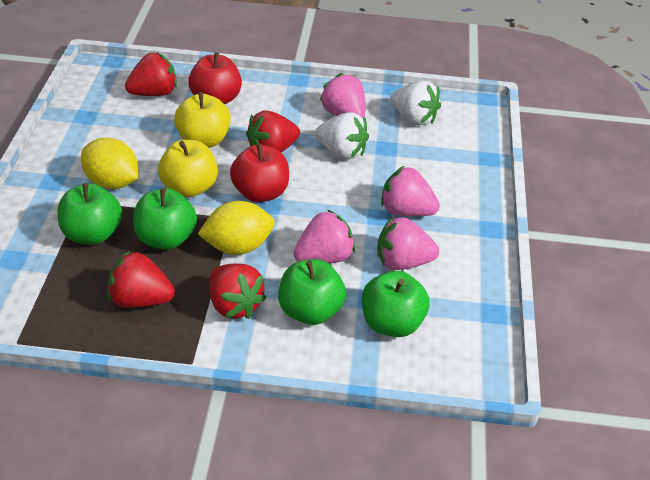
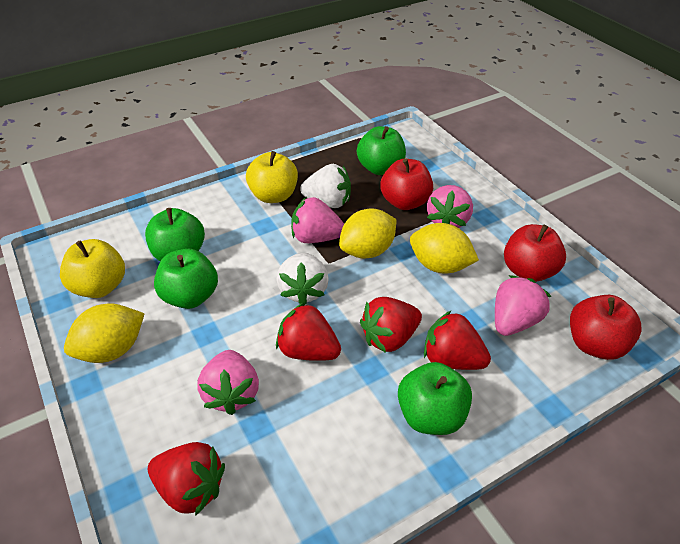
red apple: 2 -> 3
yellow lemon: 2 -> 3

